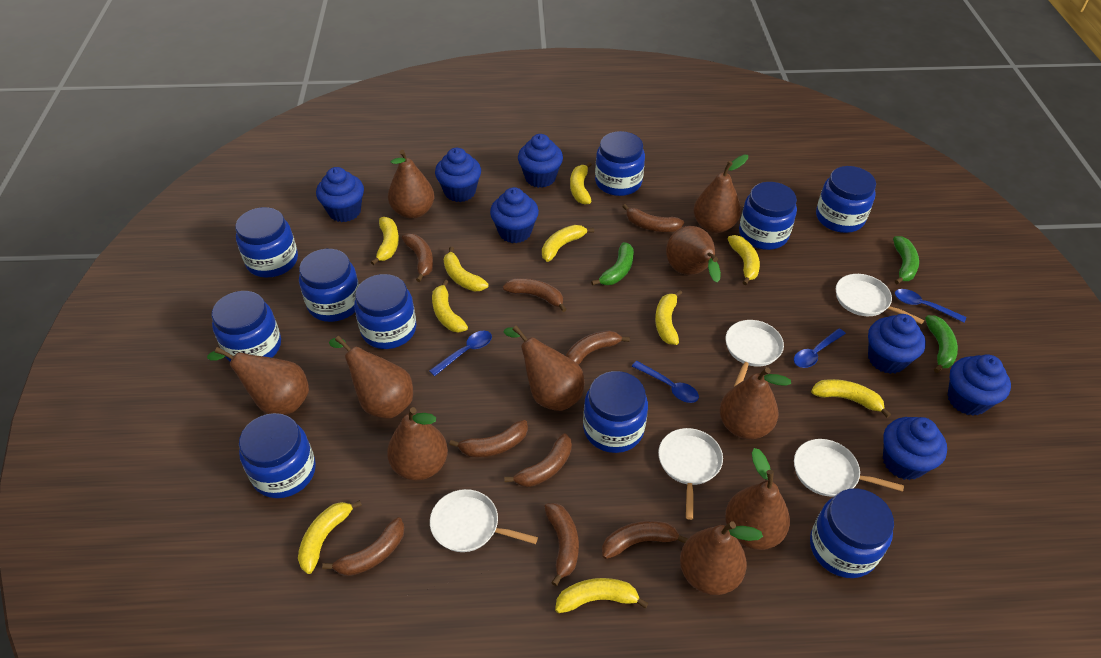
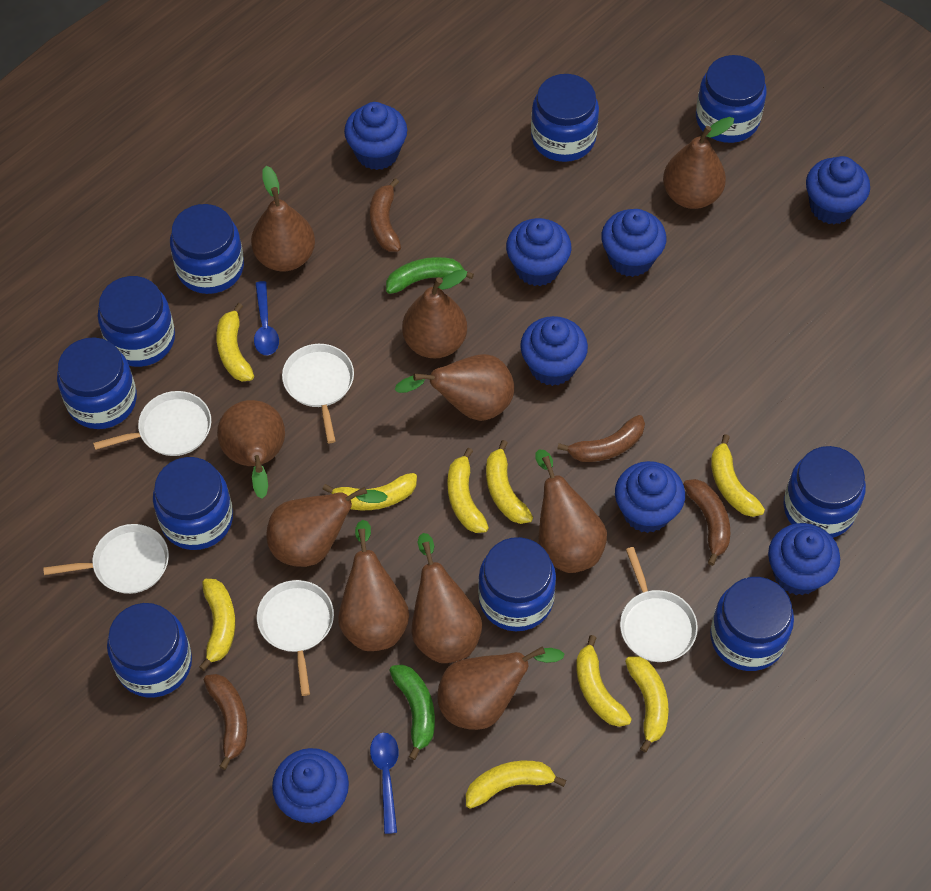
blue cupcake: 7 -> 8
blue spoon: 4 -> 2
brown banana: 9 -> 4
green banana: 3 -> 2
yellow banana: 10 -> 9

